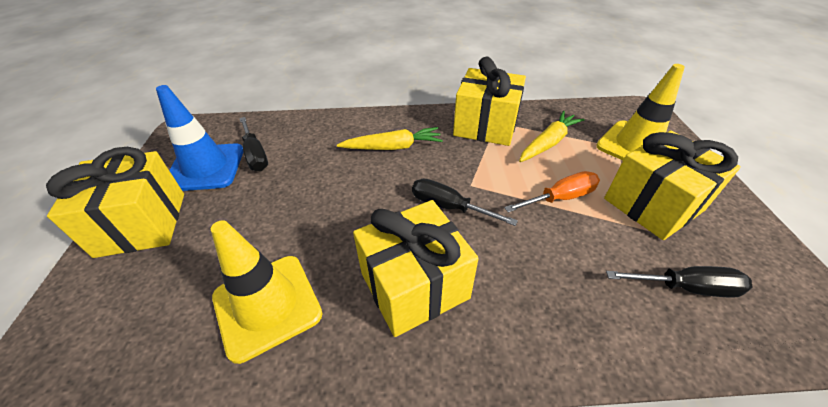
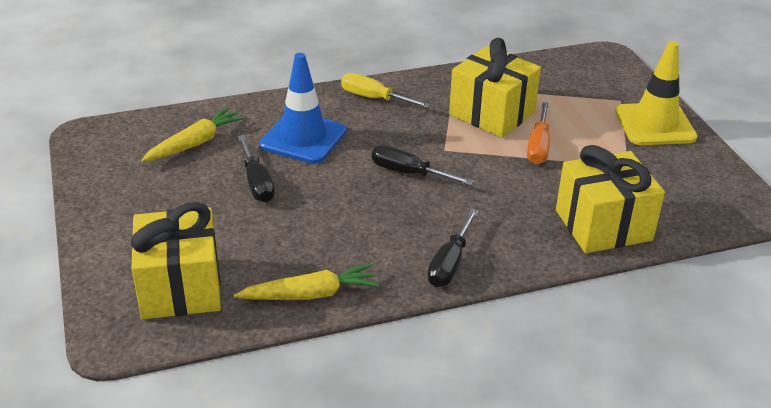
yellow gift: 4 -> 3
yellow screwdriver: 0 -> 1
yellow traffic cone: 2 -> 1

